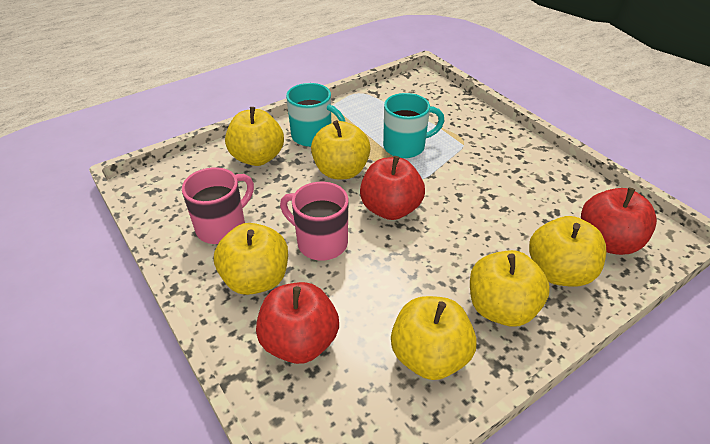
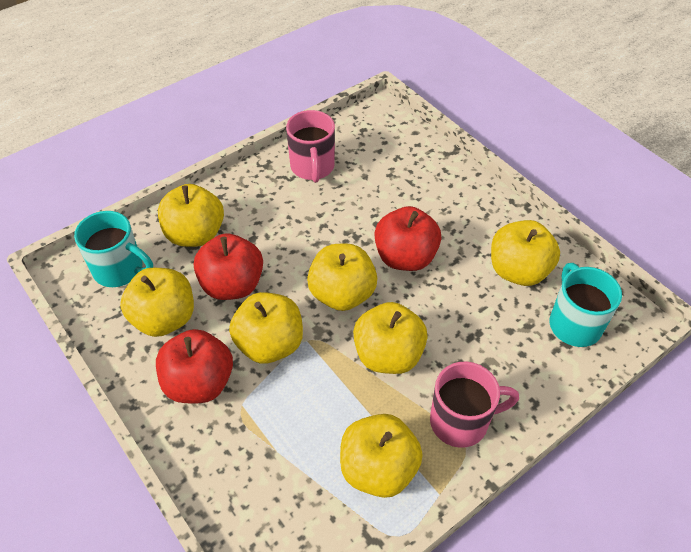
yellow apple: 6 -> 7

